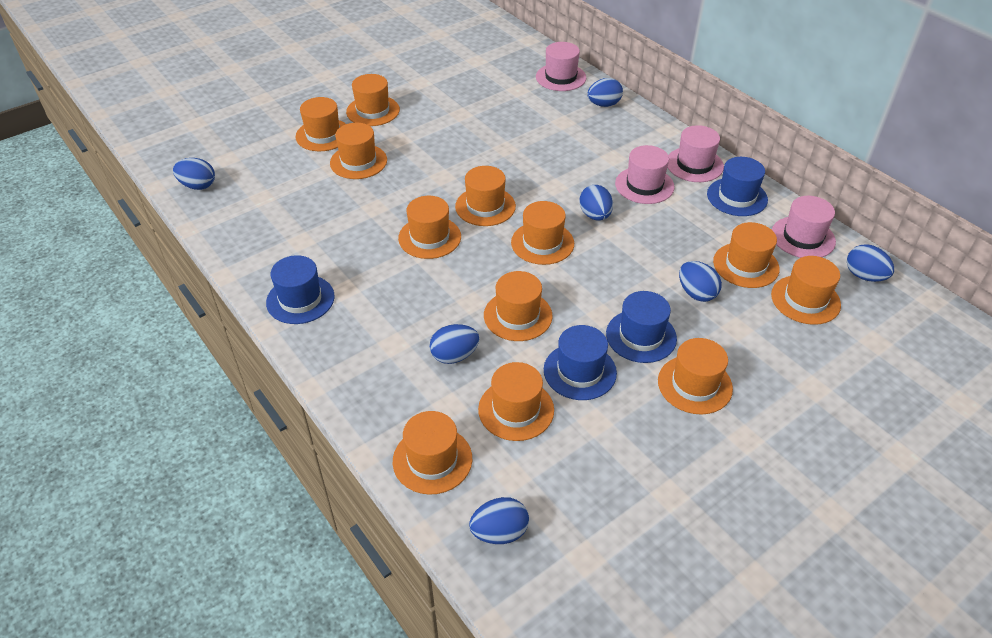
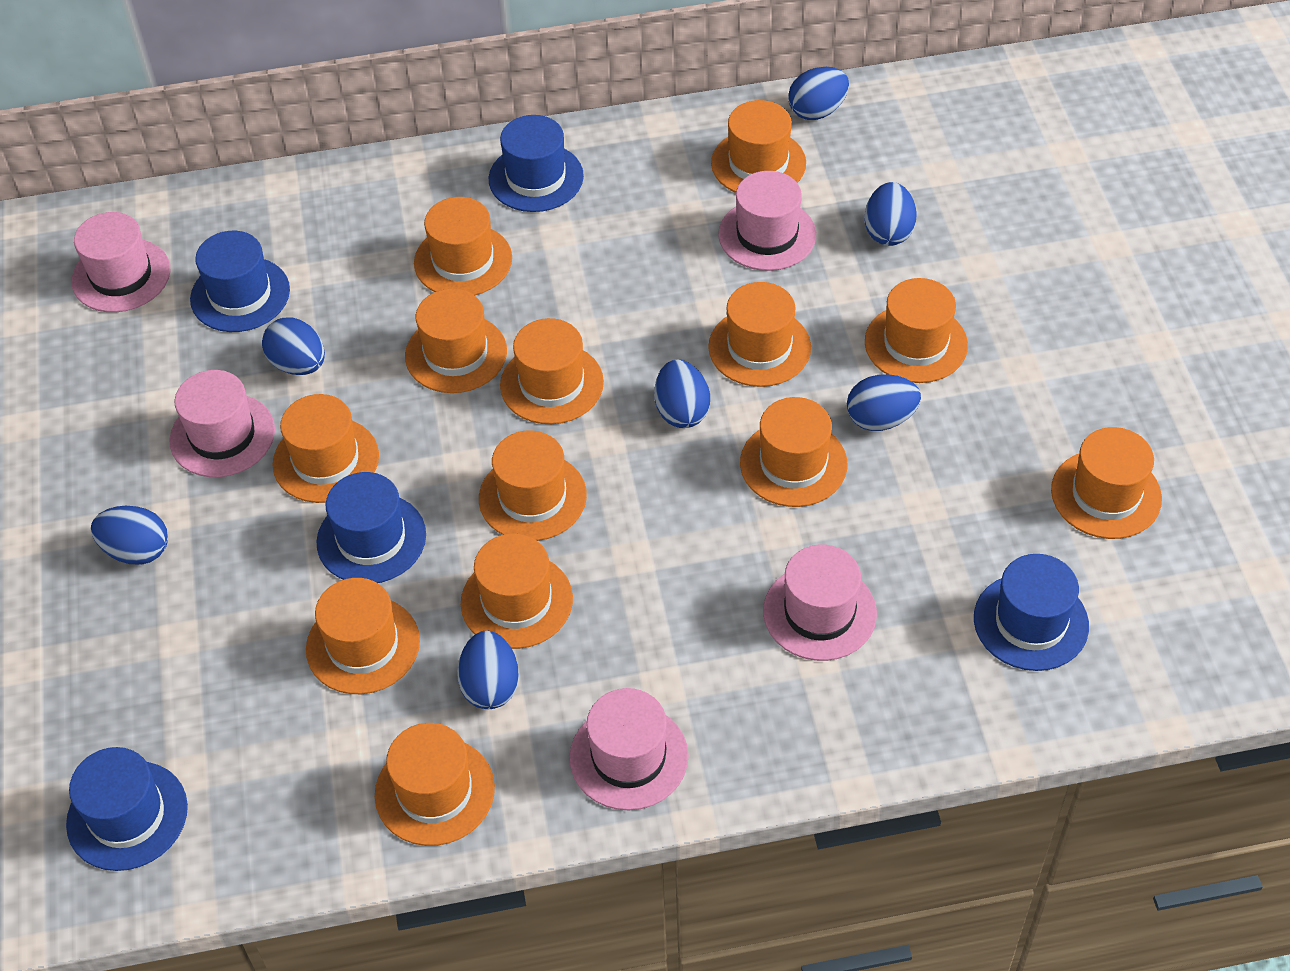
blue hat: 4 -> 5
orange hat: 12 -> 13
pink hat: 4 -> 5

